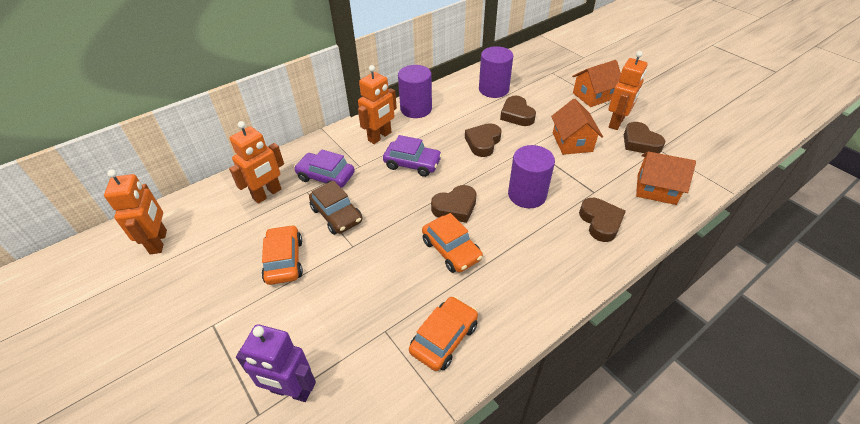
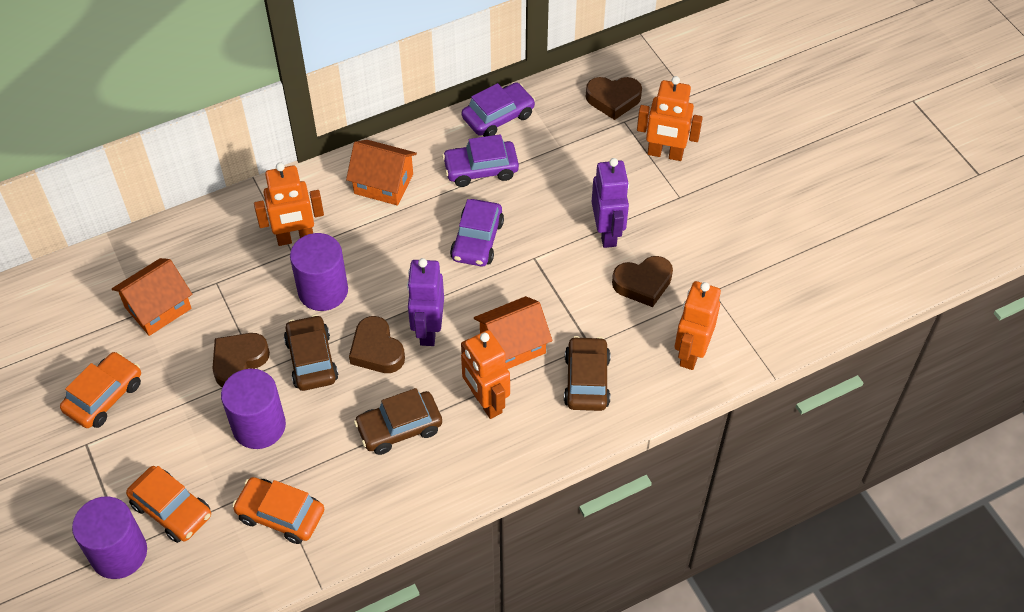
brown car: 1 -> 3
brown heart: 5 -> 4
purple car: 2 -> 3
purple robot: 1 -> 2

